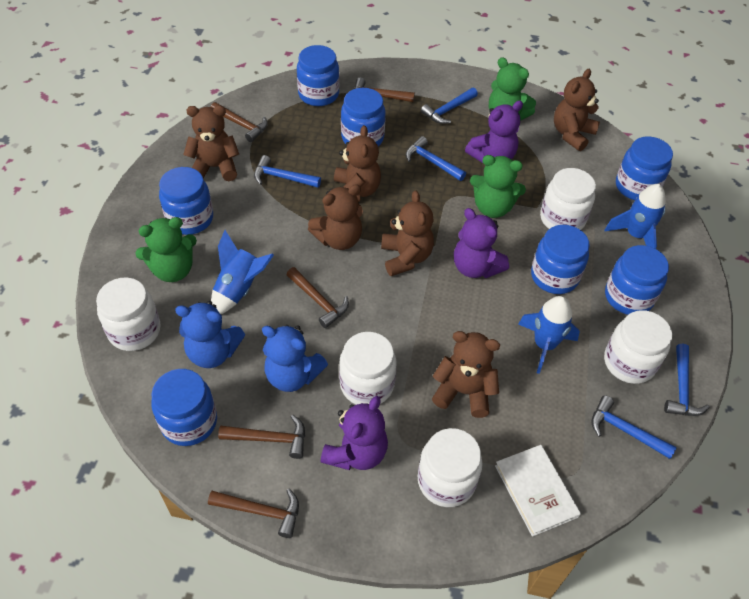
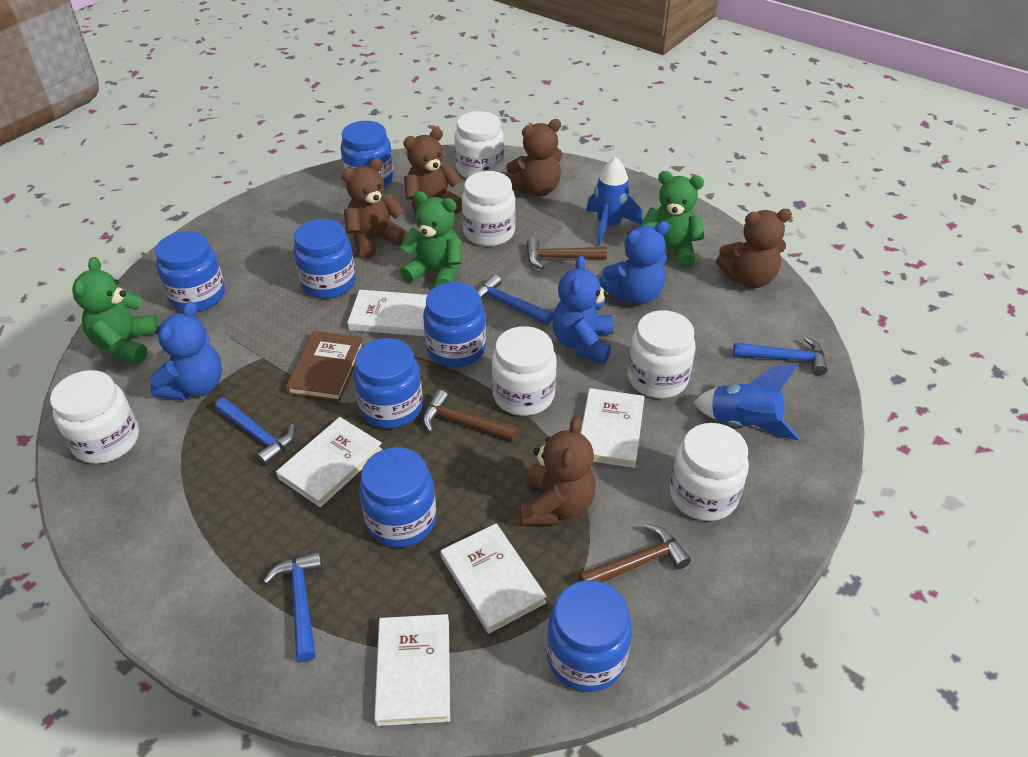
blue hammer: 5 -> 4
blue rocket: 3 -> 2
blue teddy bear: 2 -> 3
brown book: 0 -> 1
brown hammer: 5 -> 3
brown teddy bear: 6 -> 5
purple teddy bear: 3 -> 0
white book: 1 -> 5
white jar: 5 -> 6

